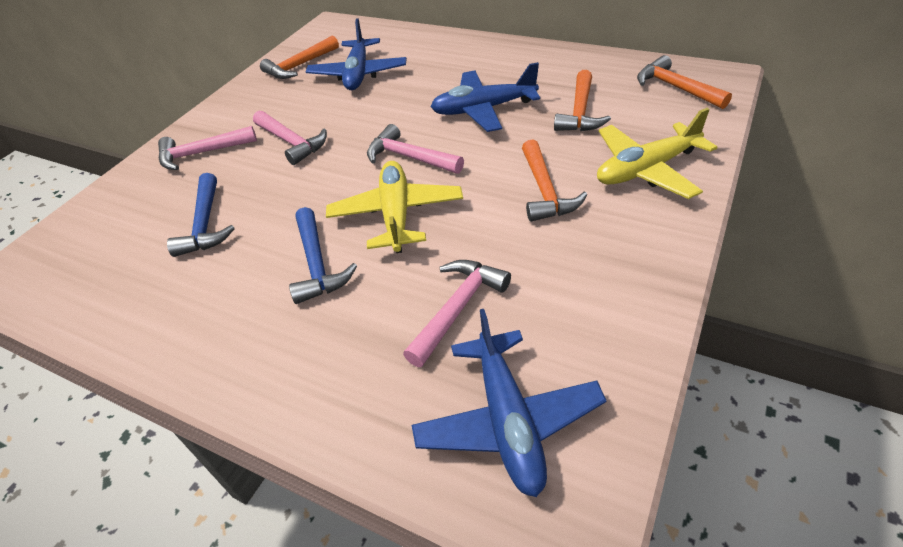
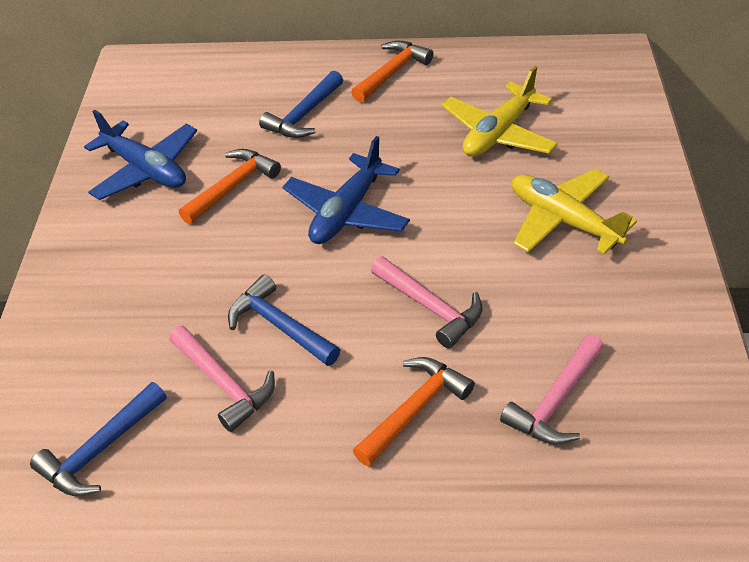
blue hammer: 2 -> 3
blue plane: 3 -> 2
orange hammer: 4 -> 3
pink hammer: 4 -> 3

